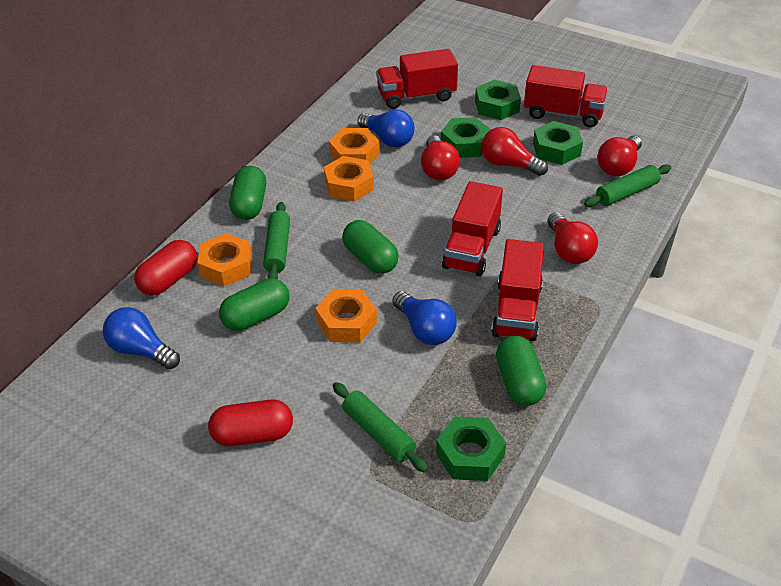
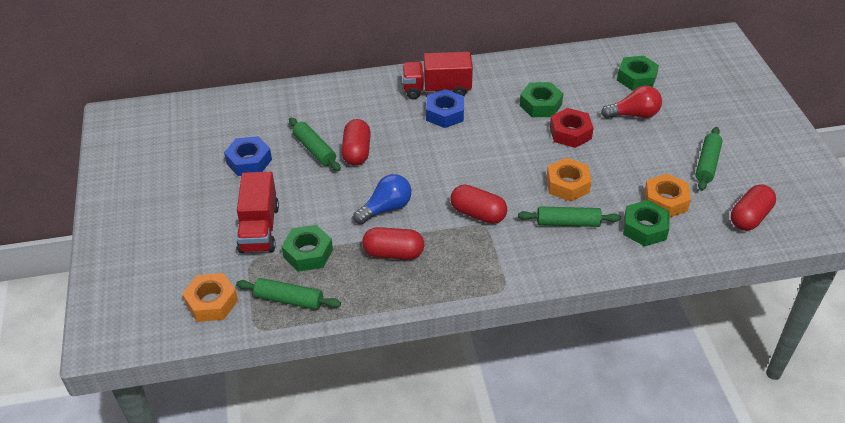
blue light bulb: 3 -> 1
blue nut: 0 -> 2
green capsule: 4 -> 0
green rolling pin: 3 -> 4
orange nut: 4 -> 3
red capsule: 2 -> 4
red light bulb: 4 -> 1
red nut: 0 -> 1
red truck: 4 -> 2

